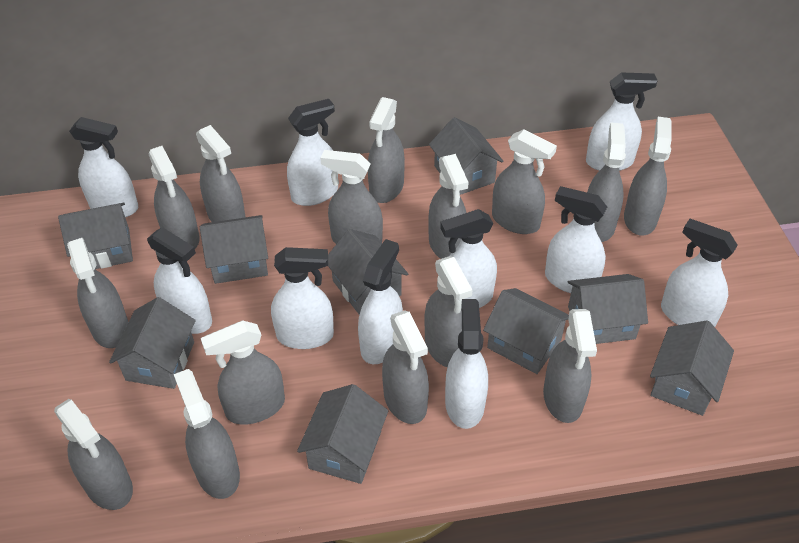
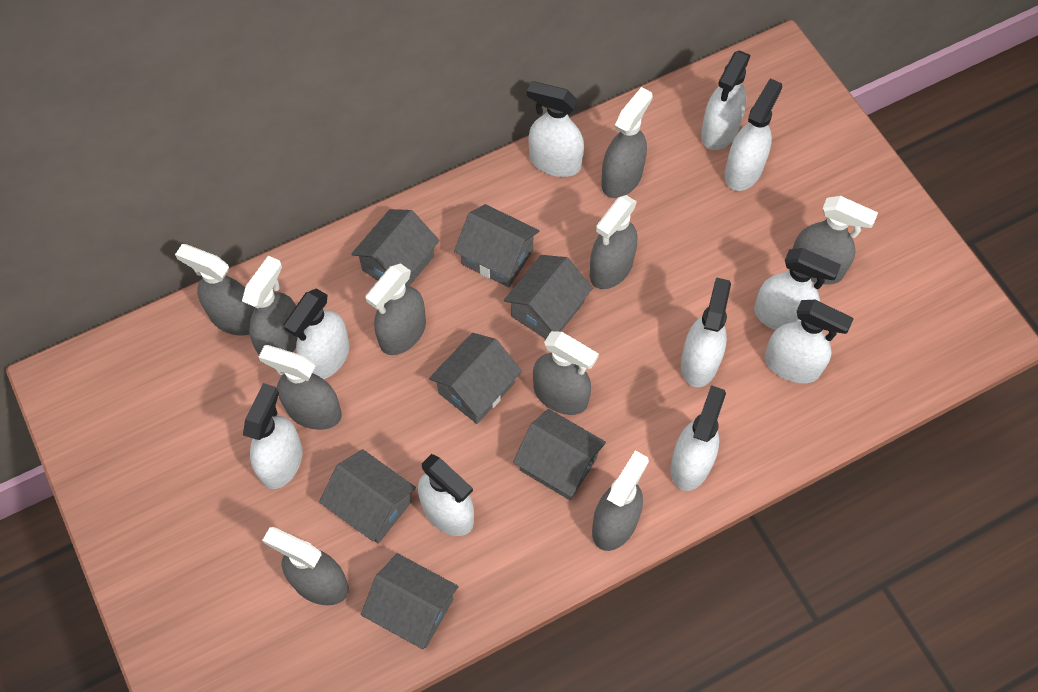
grey house: 9 -> 7
grey spray bottle: 15 -> 10

